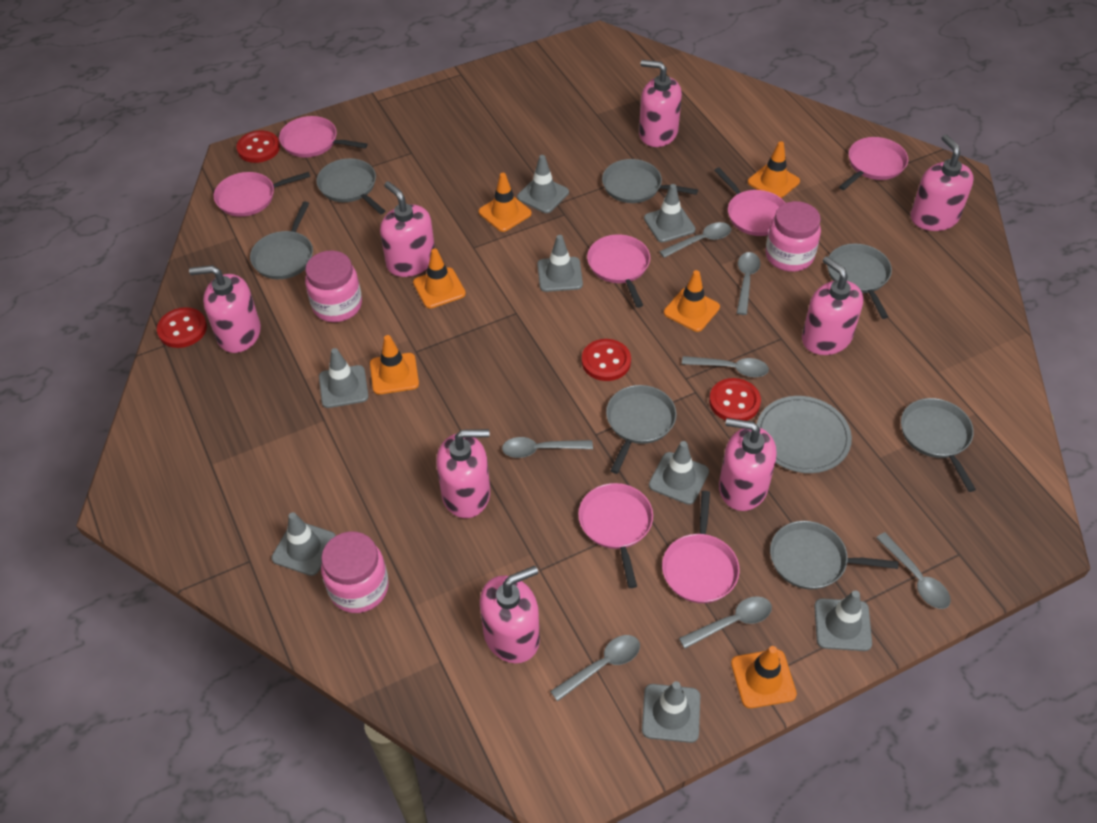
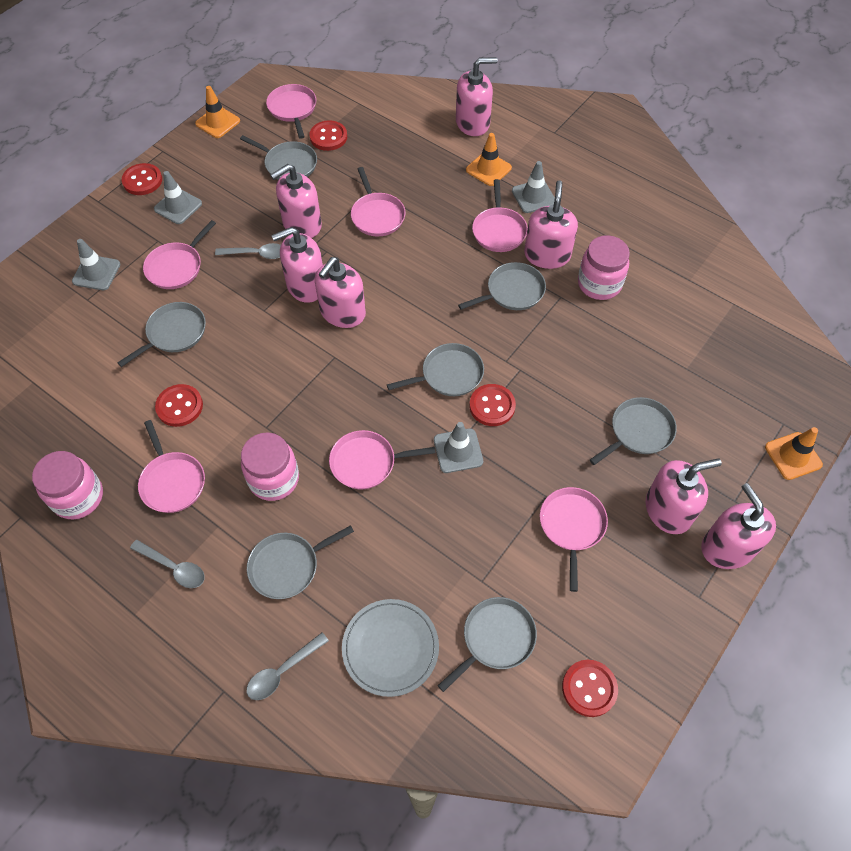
grey spoon: 7 -> 3
grey traffic cone: 8 -> 4
orange traffic cone: 6 -> 3
pink soap dispenser: 8 -> 7
red button: 4 -> 5

